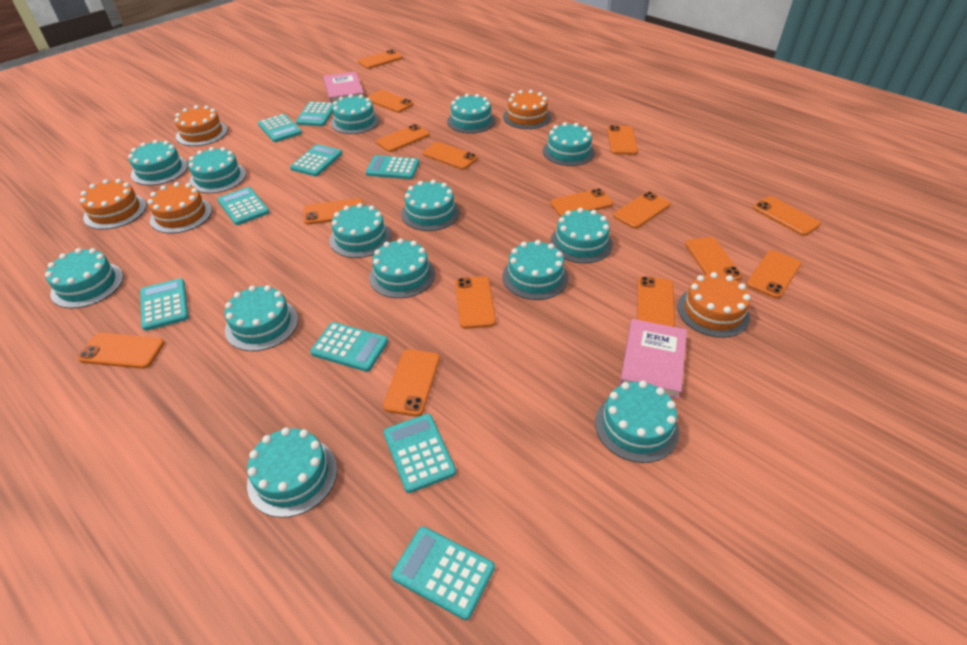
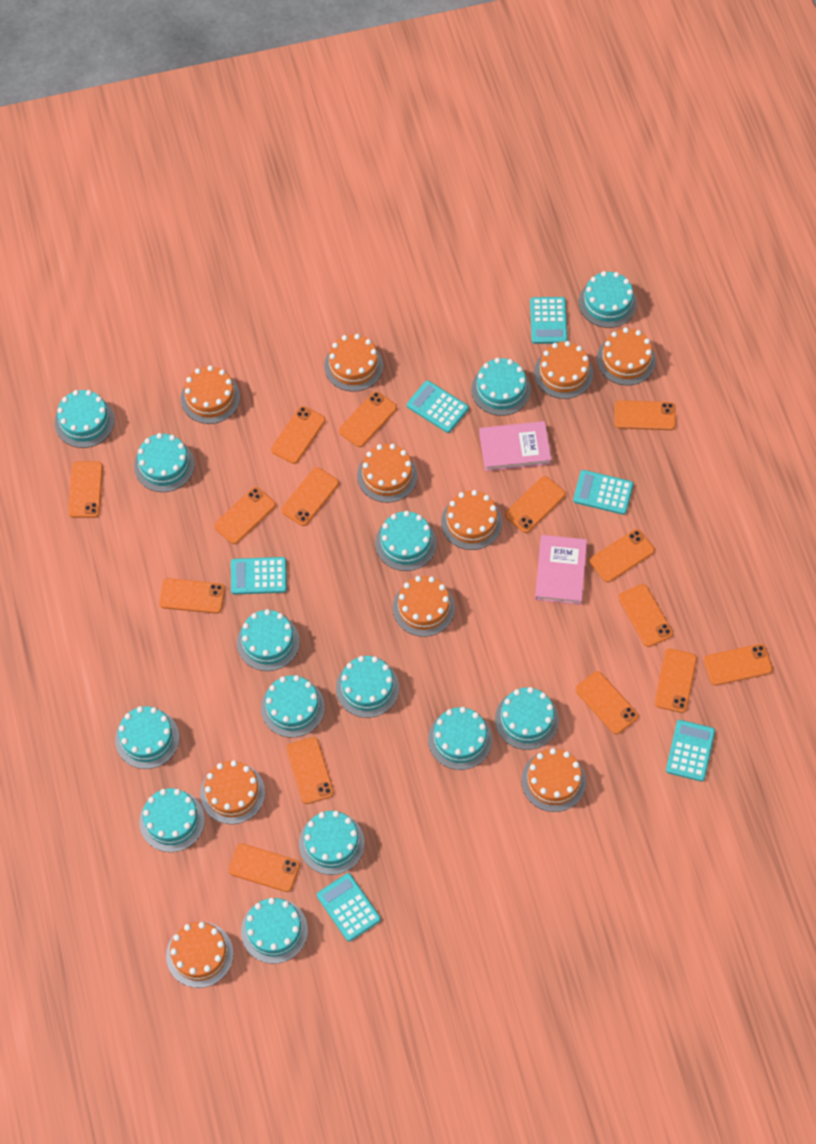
orange cake: 5 -> 10
turquoise calculator: 9 -> 6

